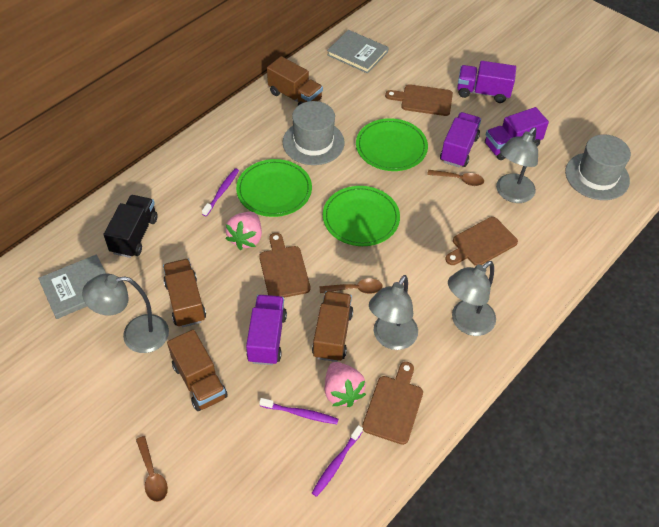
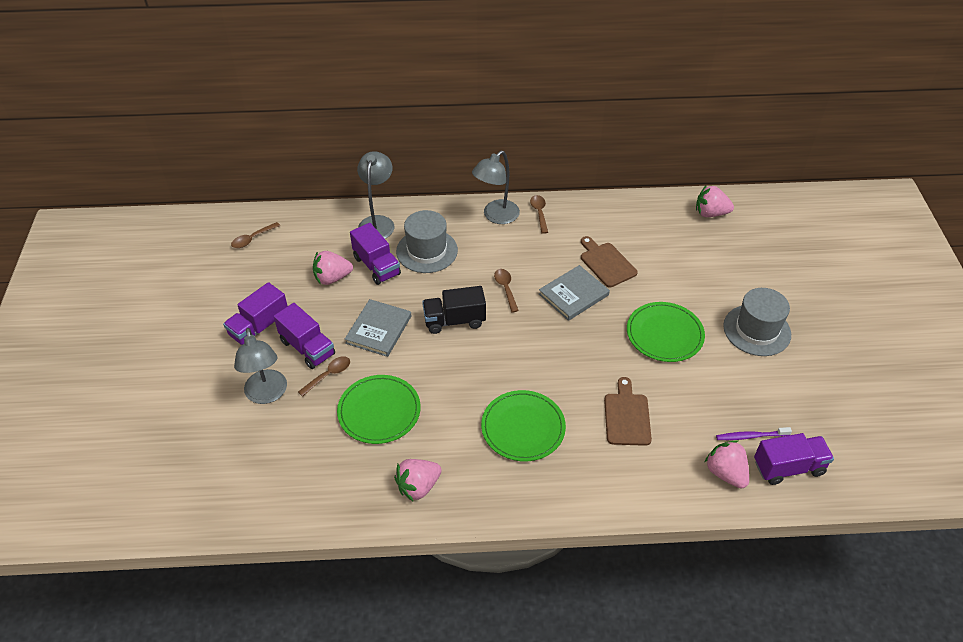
brown cutting board: 4 -> 2
brown spoon: 3 -> 4
brown truck: 4 -> 0
grey lamp: 4 -> 3
pink strawberry: 2 -> 4
purple toothbrush: 3 -> 1

